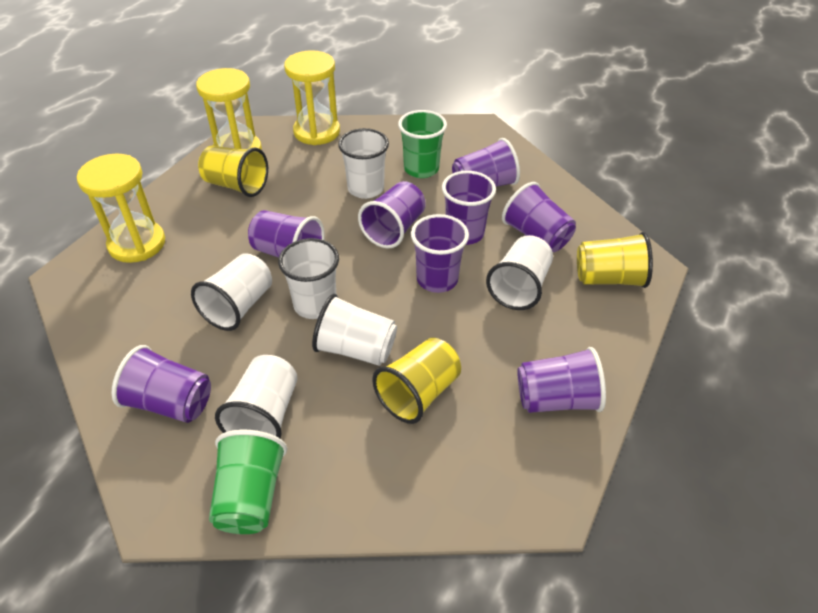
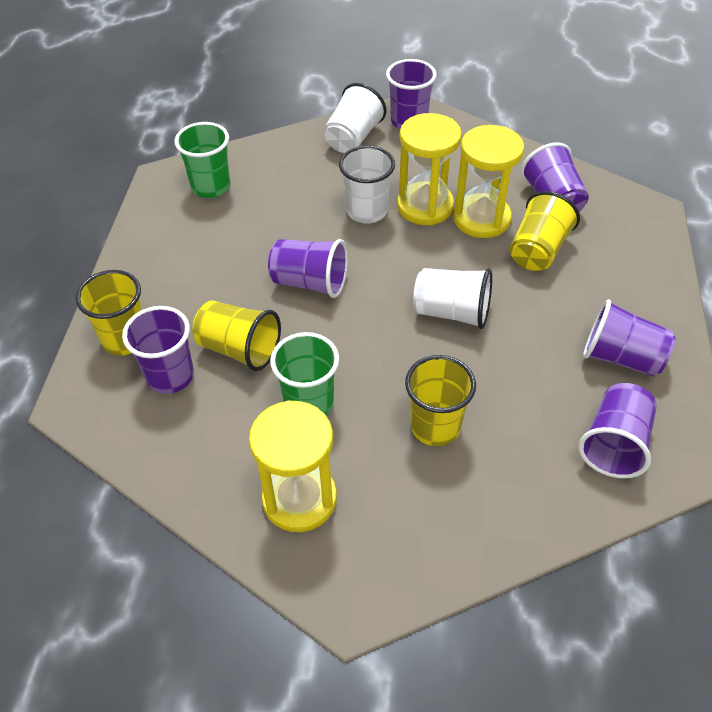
purple cup: 8 -> 6
white cup: 6 -> 3
yellow cup: 3 -> 4

